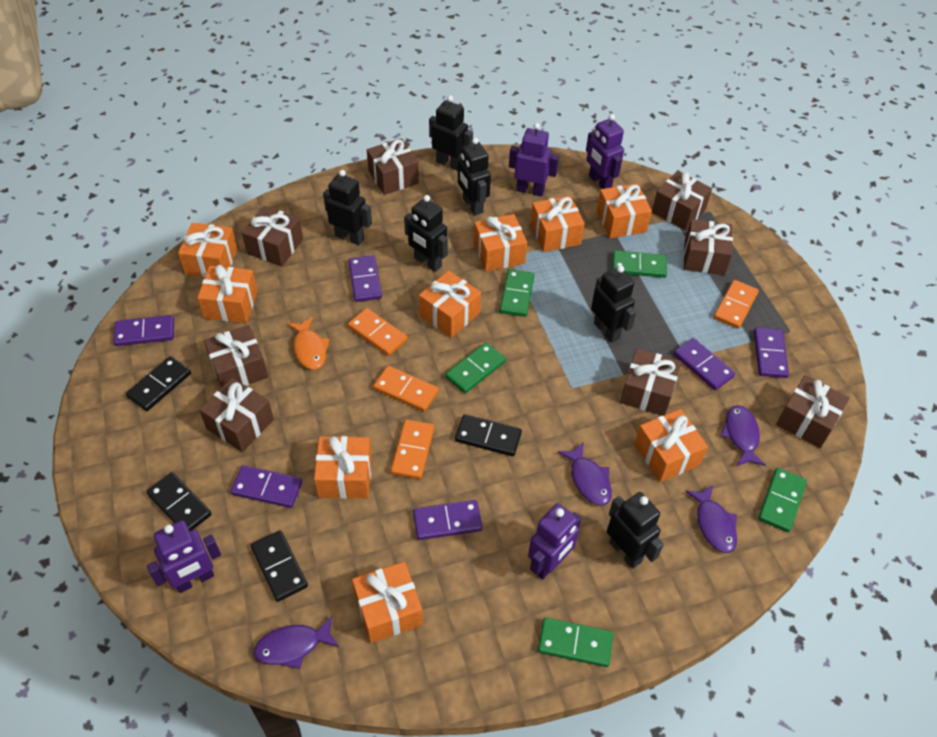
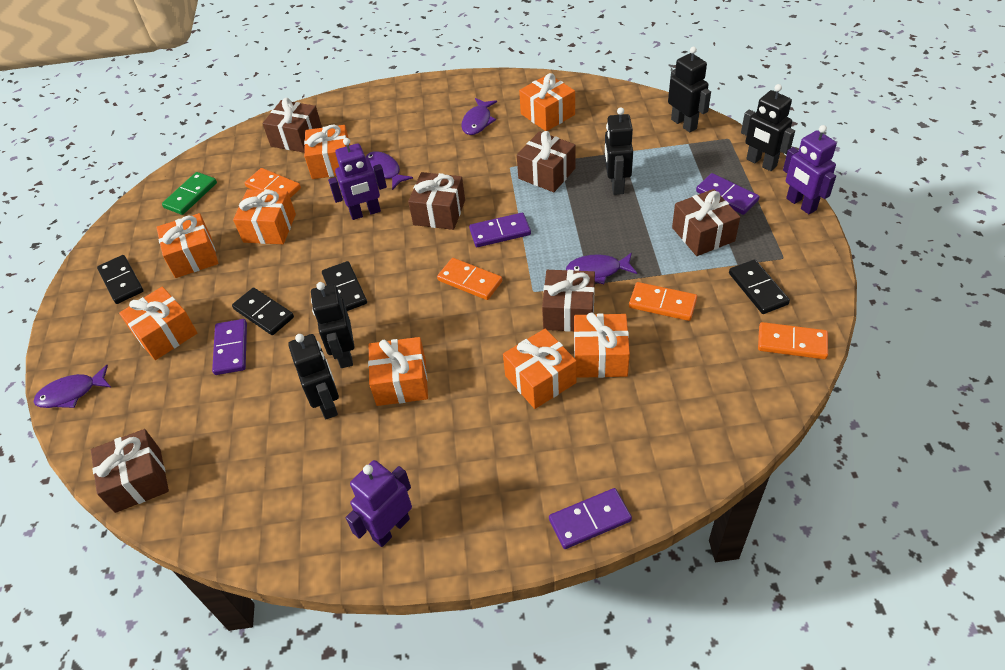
black robot: 6 -> 5
brown gift: 8 -> 6
green domino: 5 -> 1
orange fish: 1 -> 0
orange gift: 9 -> 8
purple domino: 6 -> 4
purple robot: 4 -> 3

